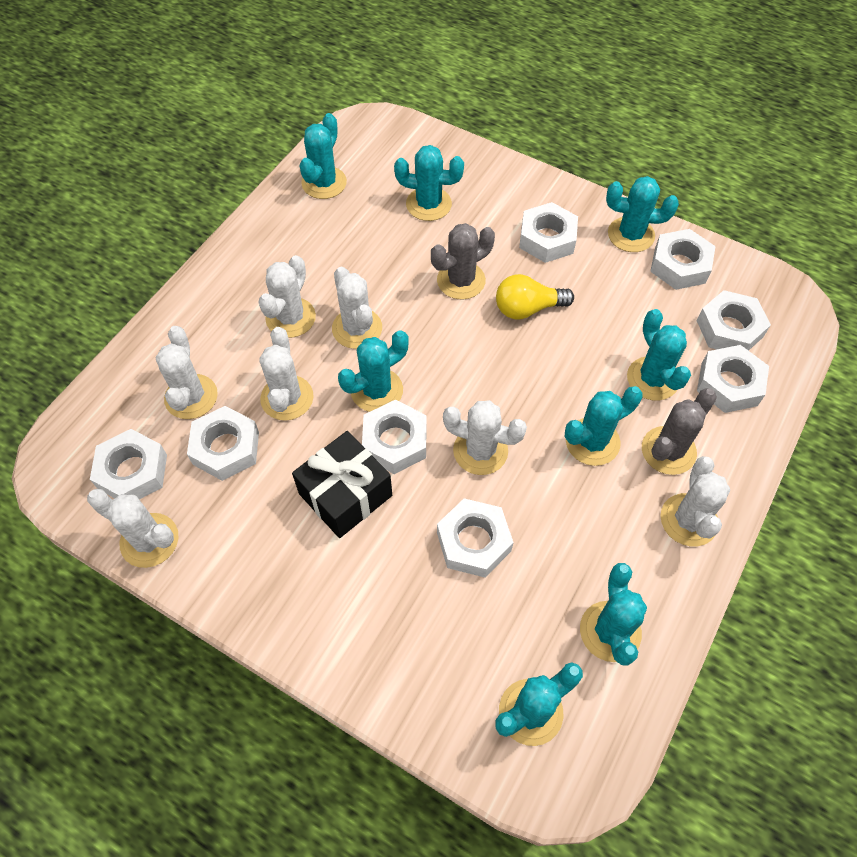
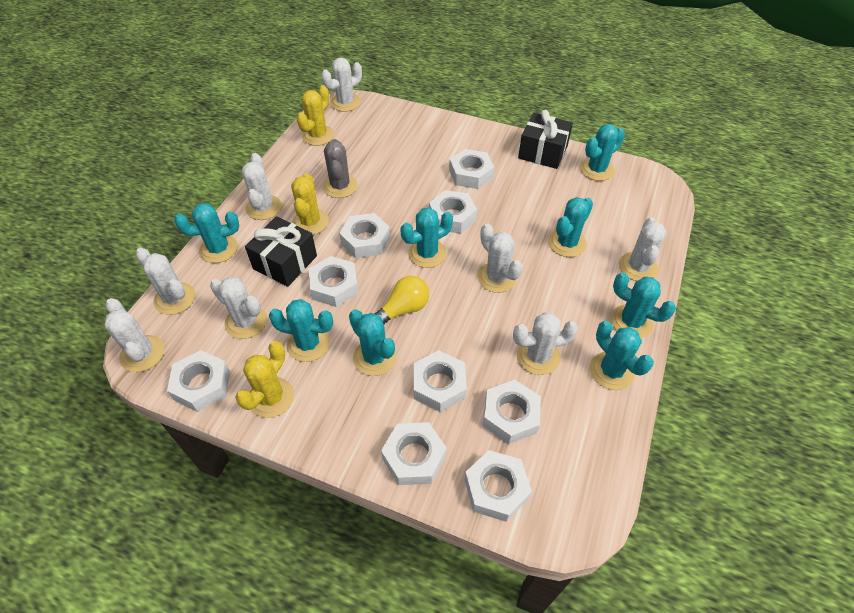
black gift: 1 -> 2
grey cactus: 2 -> 1
white cactus: 7 -> 8
white nut: 8 -> 9
yellow cactus: 0 -> 3

